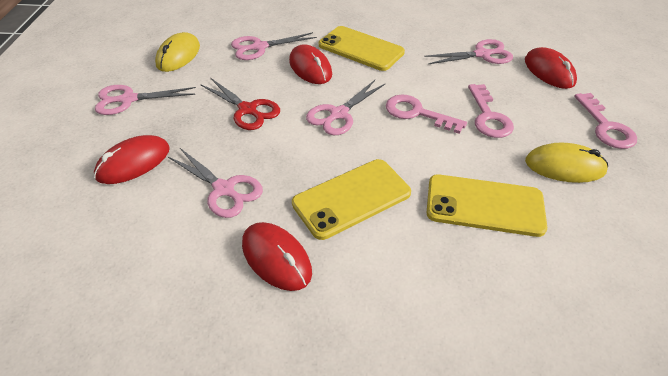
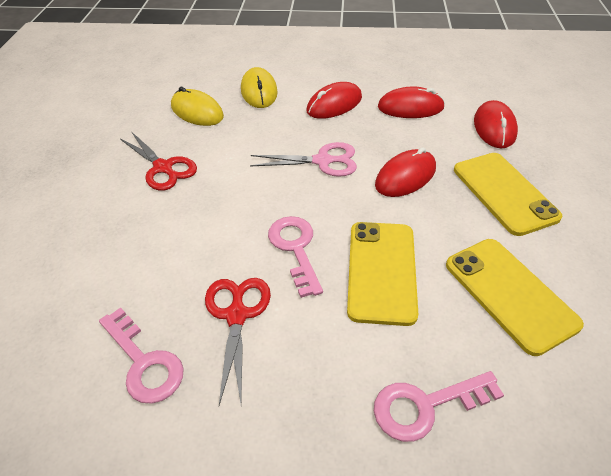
pink scissors: 5 -> 1
red scissors: 1 -> 2

